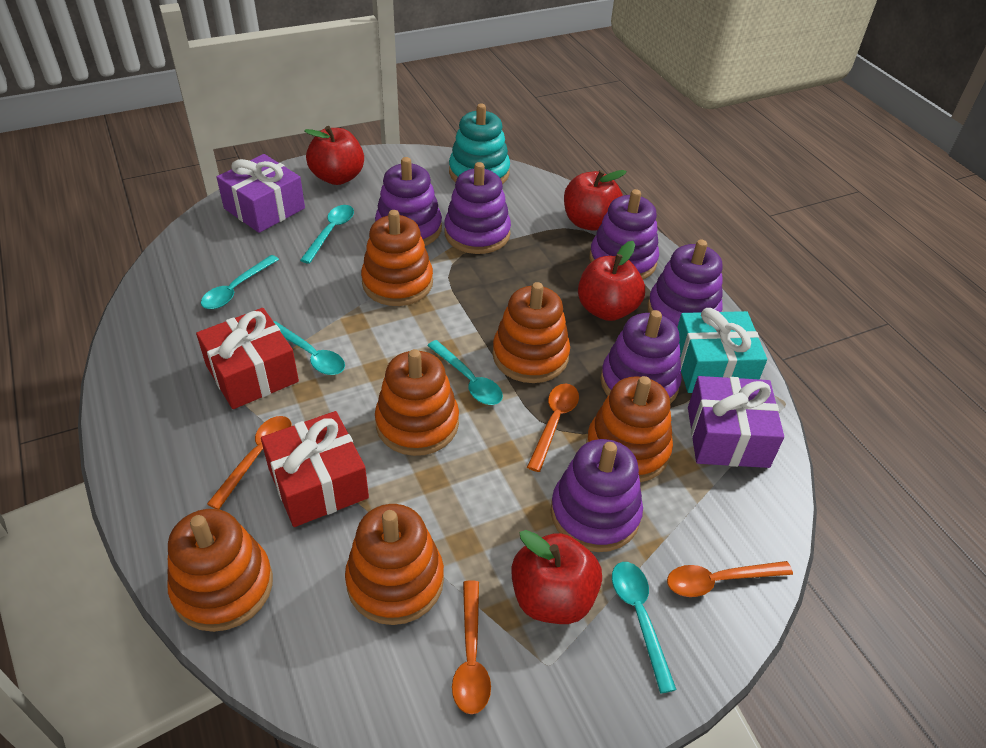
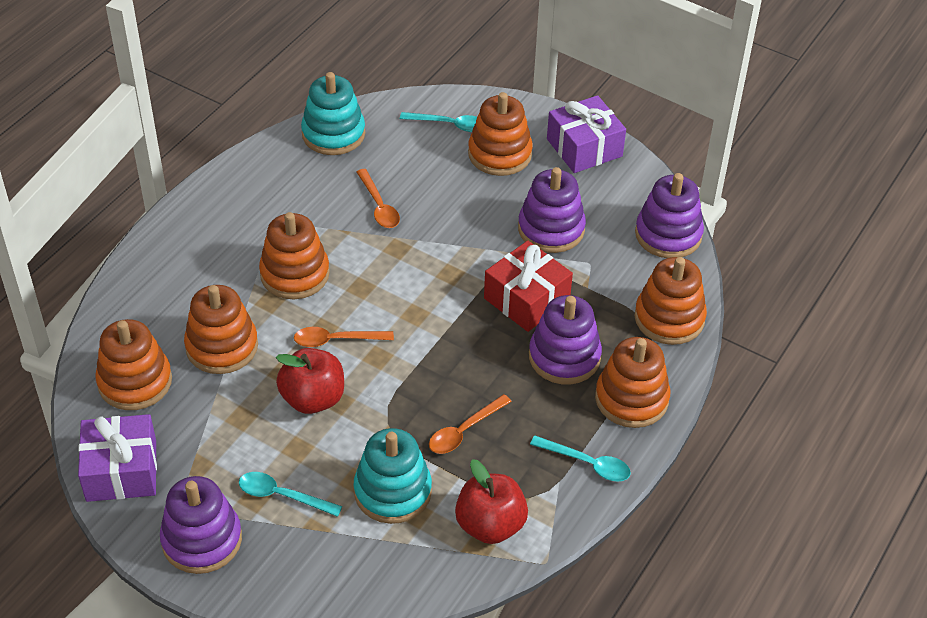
orange spoon: 4 -> 3
purple stacking toy: 6 -> 4
red apple: 4 -> 2
red gift: 2 -> 1
turquoise gift: 1 -> 0
turquoise spoon: 5 -> 3
turquoise stacking toy: 1 -> 2

